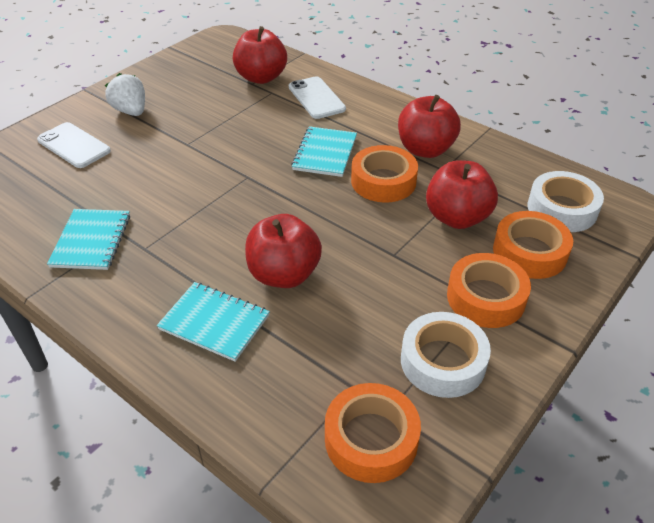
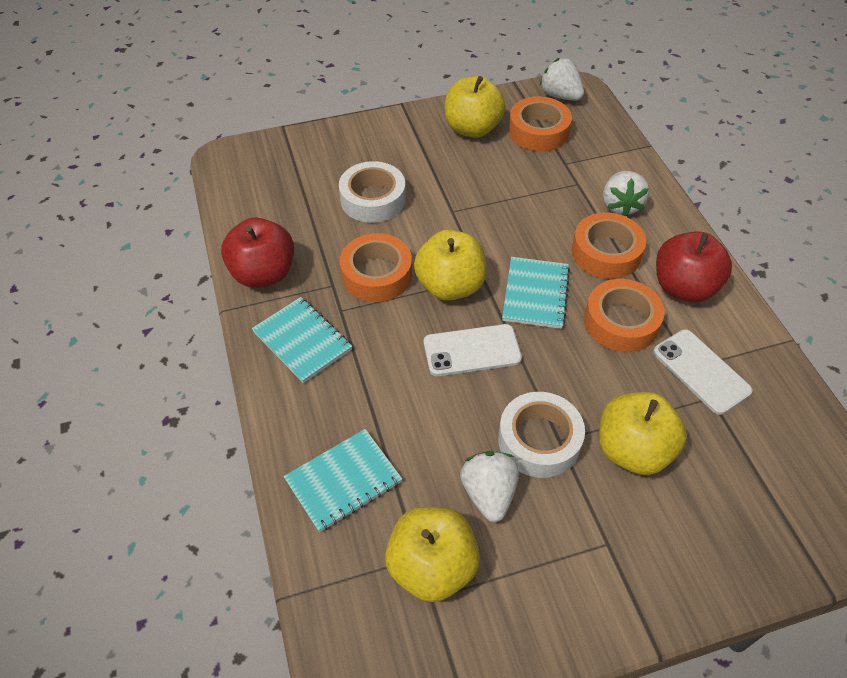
red apple: 4 -> 2
white strawberry: 1 -> 3
yellow apple: 0 -> 4

